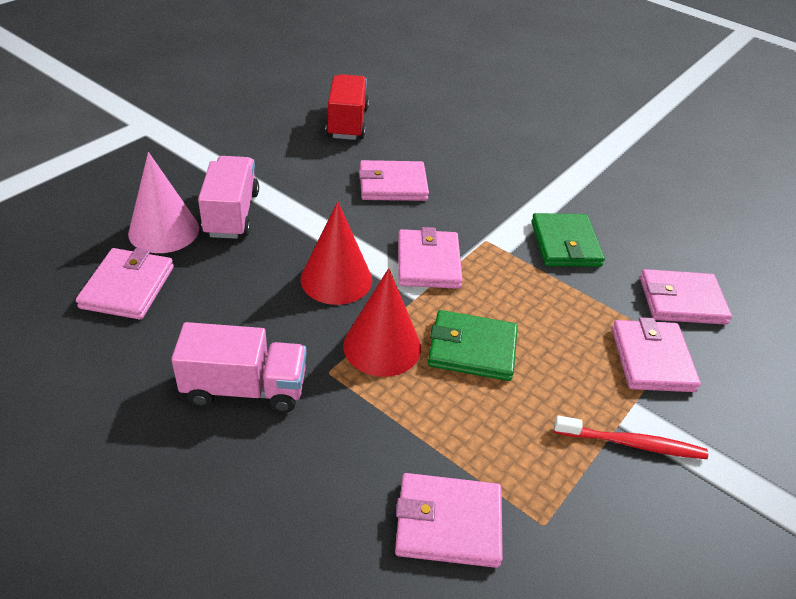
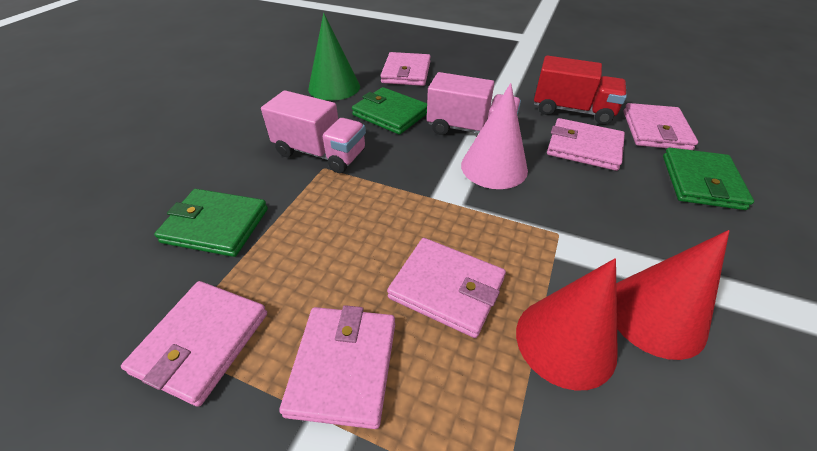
green cone: 0 -> 1
green wallet: 2 -> 3
red toothbrush: 1 -> 0

